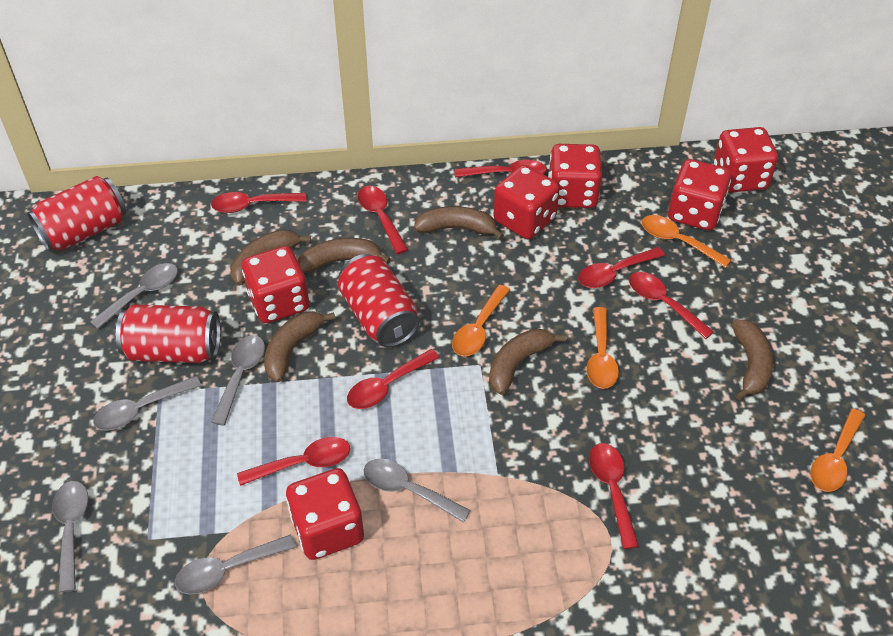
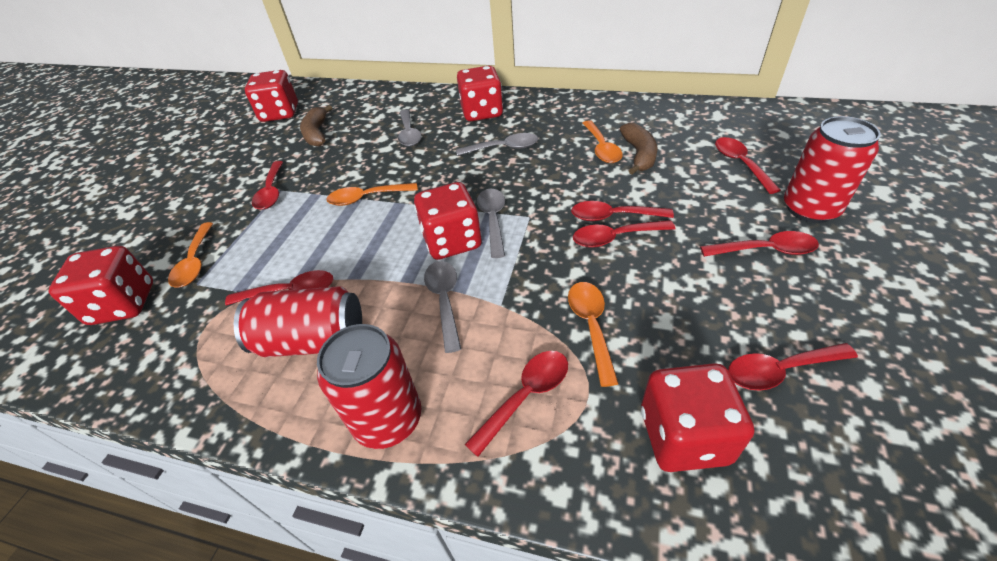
brown banana: 6 -> 2
grey spoon: 6 -> 4
red dice: 6 -> 5

